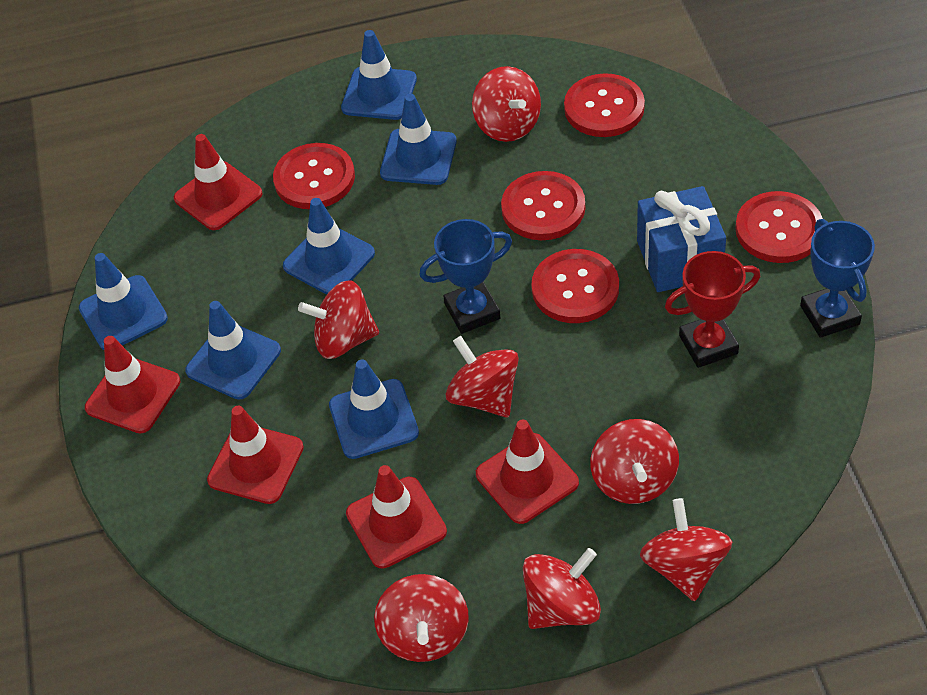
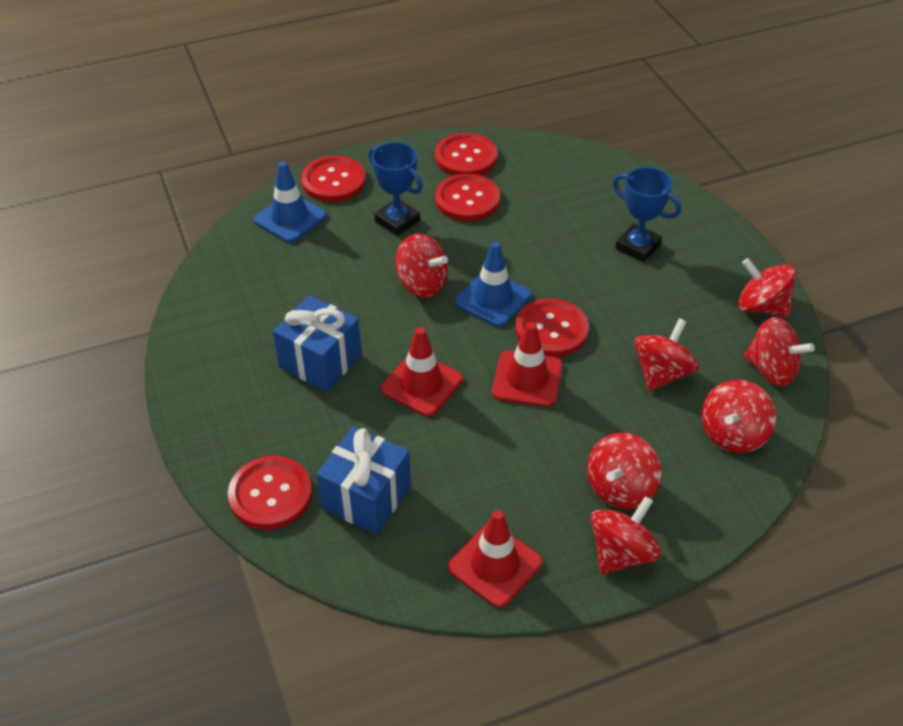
blue gift: 1 -> 2
blue traffic cone: 6 -> 2
red traffic cone: 5 -> 3
red trophy: 1 -> 0

